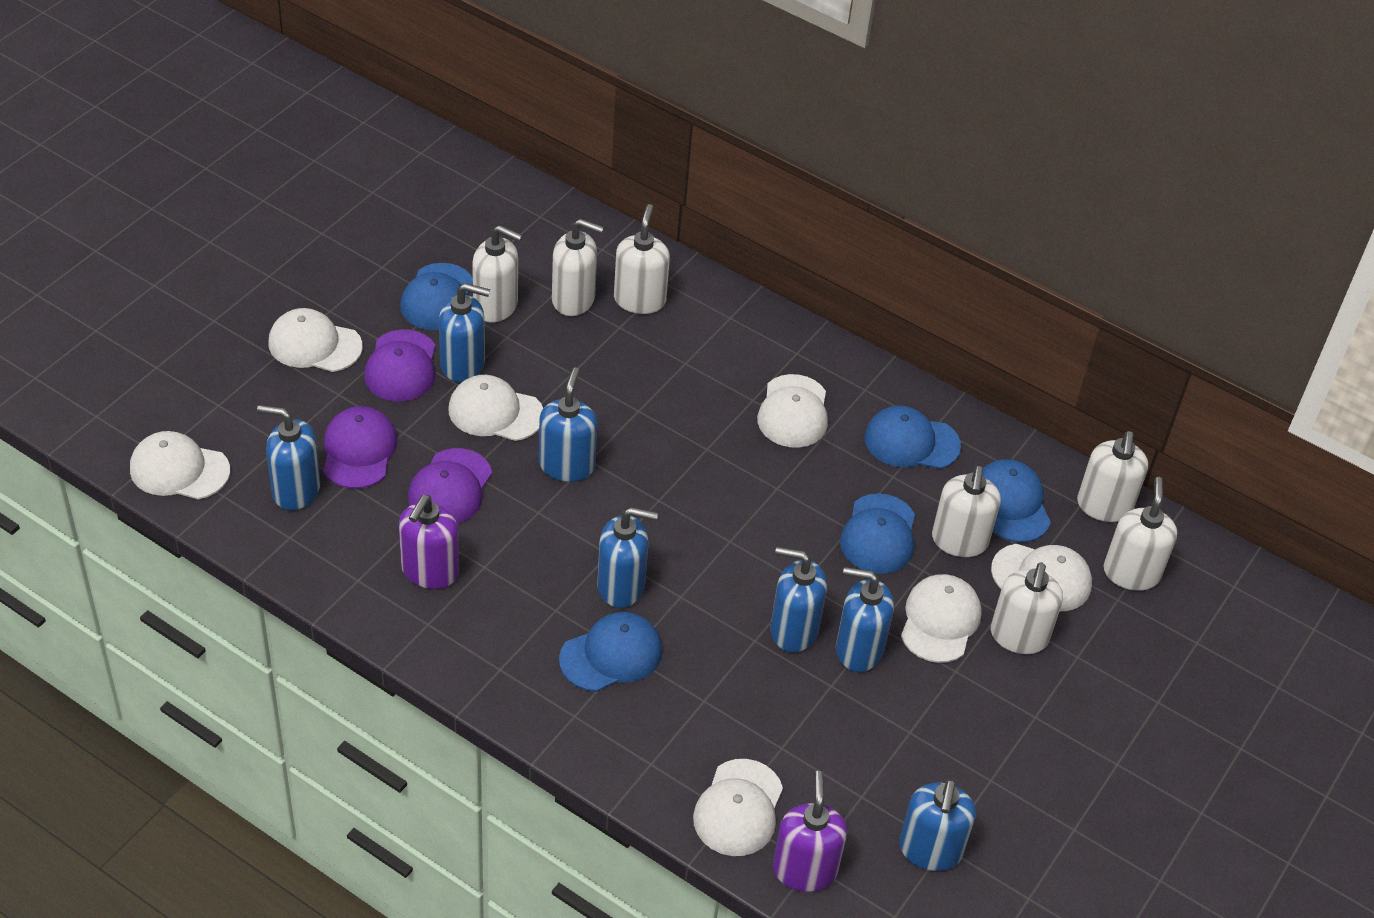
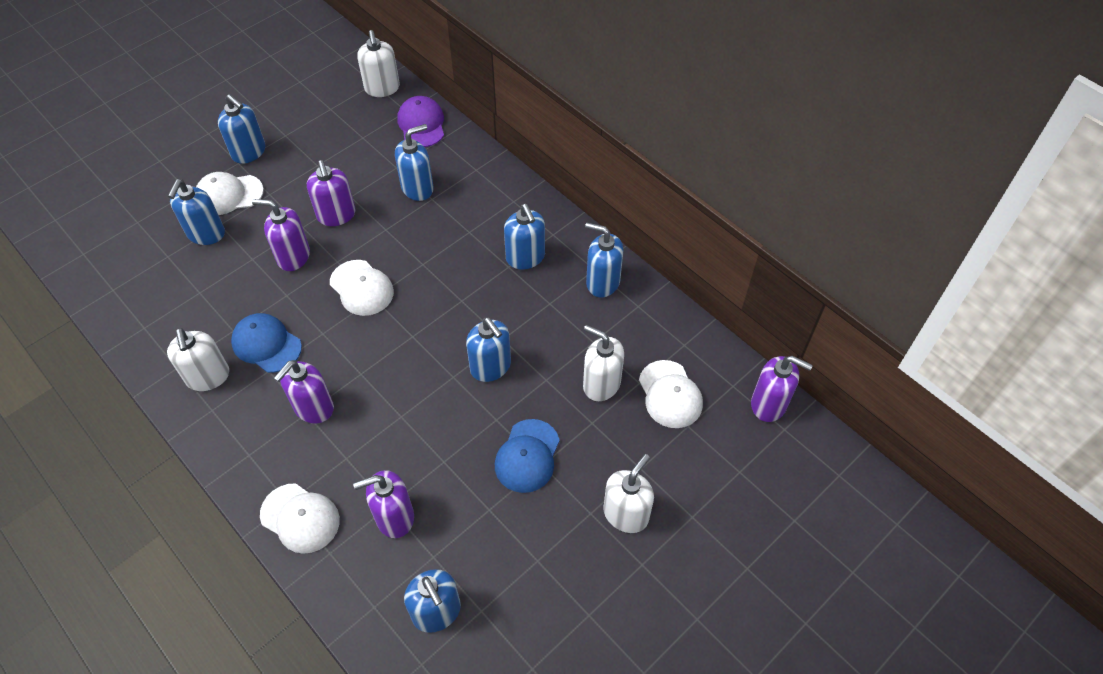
blue cap: 5 -> 2
purple cap: 3 -> 1
purple soap dispenser: 2 -> 5
white cap: 7 -> 4
white soap dispenser: 7 -> 4

